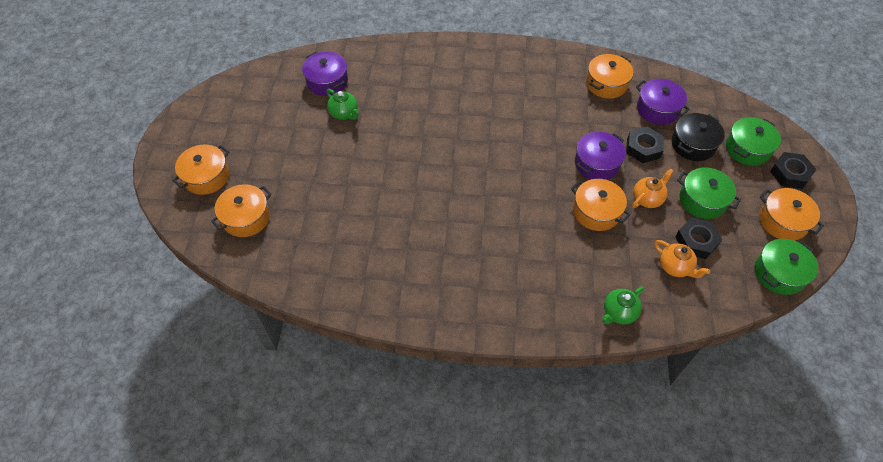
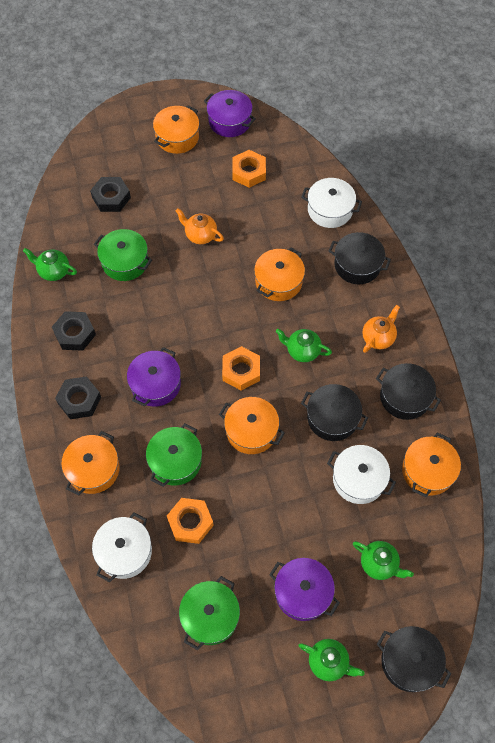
black pot: 1 -> 4
green teapot: 2 -> 4
orange nut: 0 -> 3
white pot: 0 -> 3

